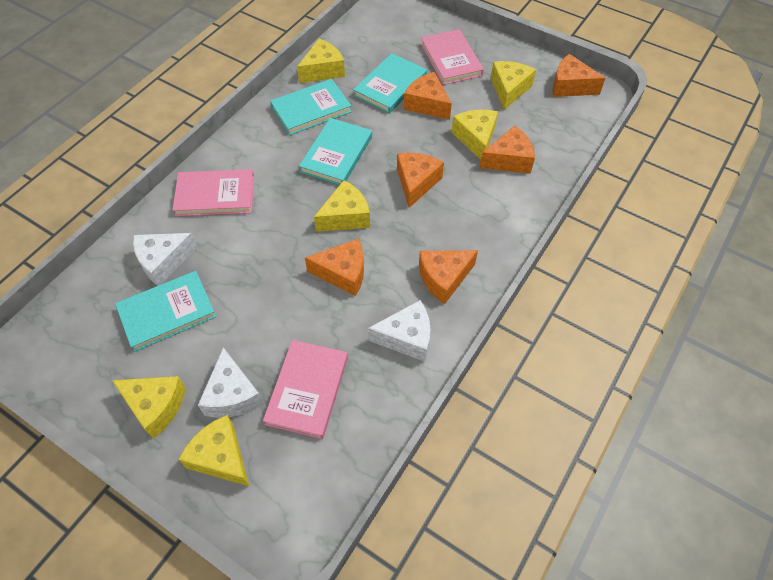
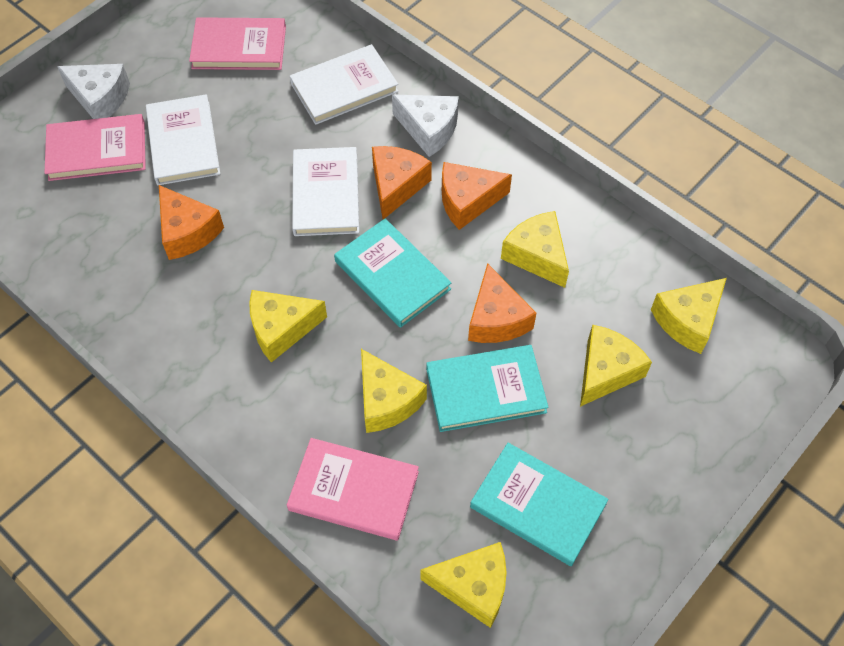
orange cheese: 6 -> 4
turquoise book: 4 -> 3
white book: 0 -> 3
white cheese: 3 -> 2

